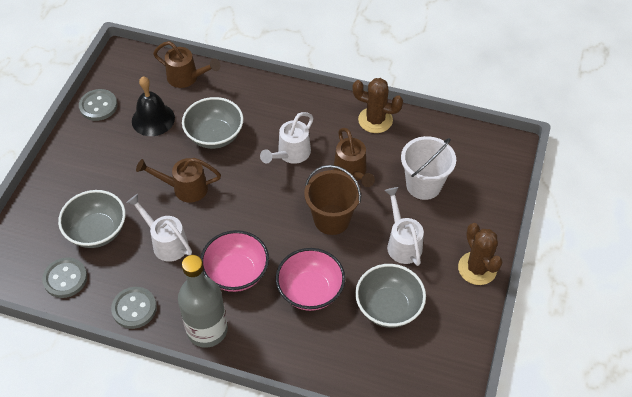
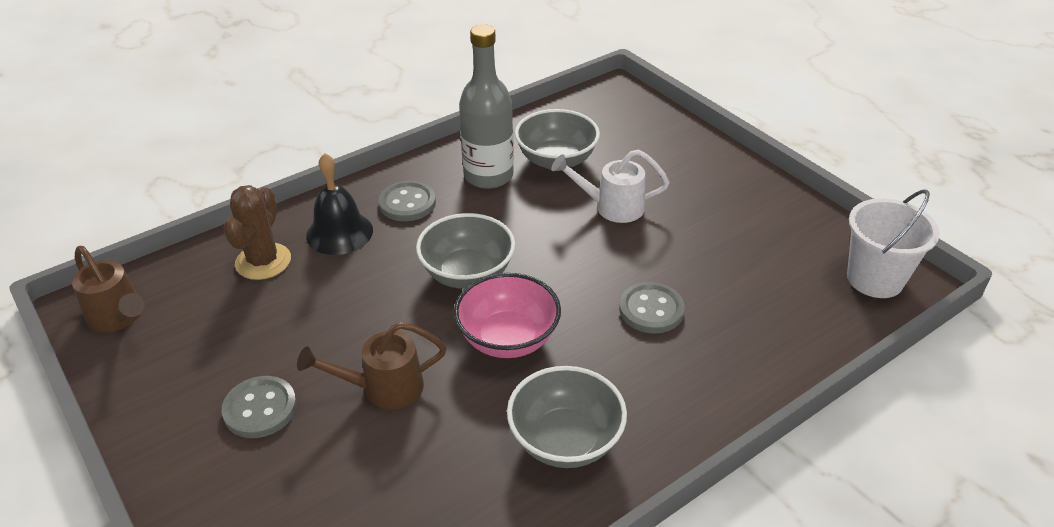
brown bucket: 1 -> 0
brown cactus: 2 -> 1
brown watering can: 3 -> 2
pink bowl: 2 -> 1
white watering can: 3 -> 1

